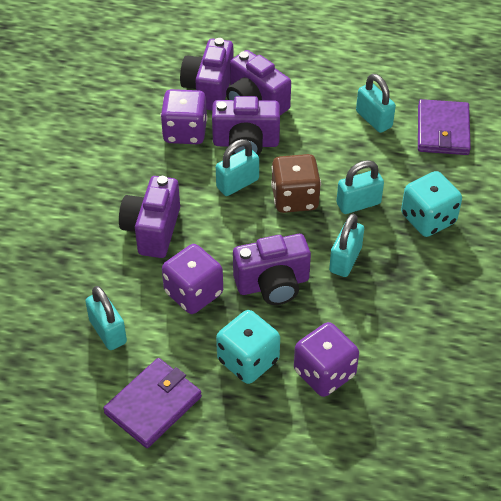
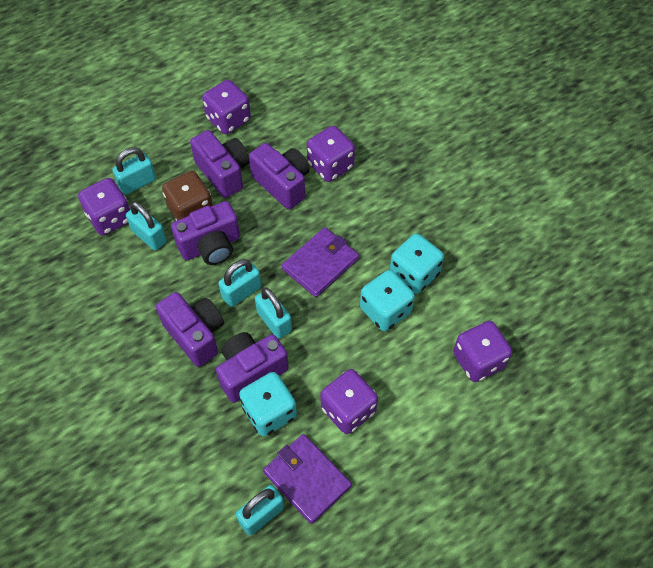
purple dice: 3 -> 5
turquoise dice: 2 -> 3

